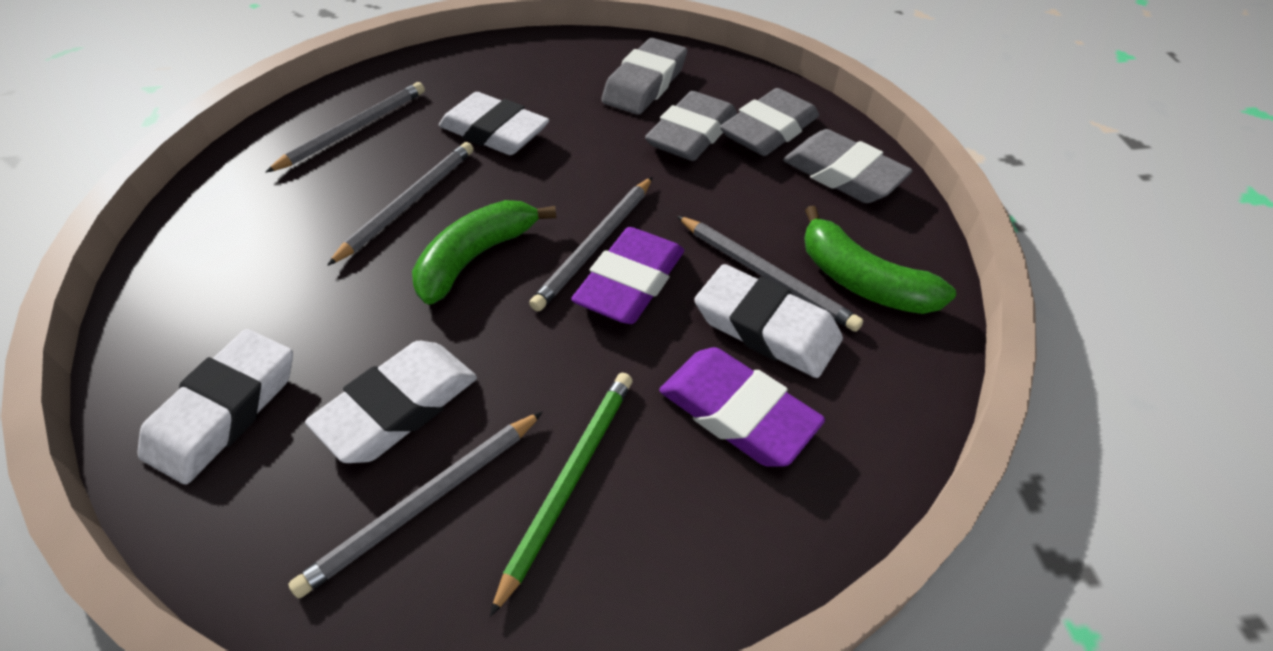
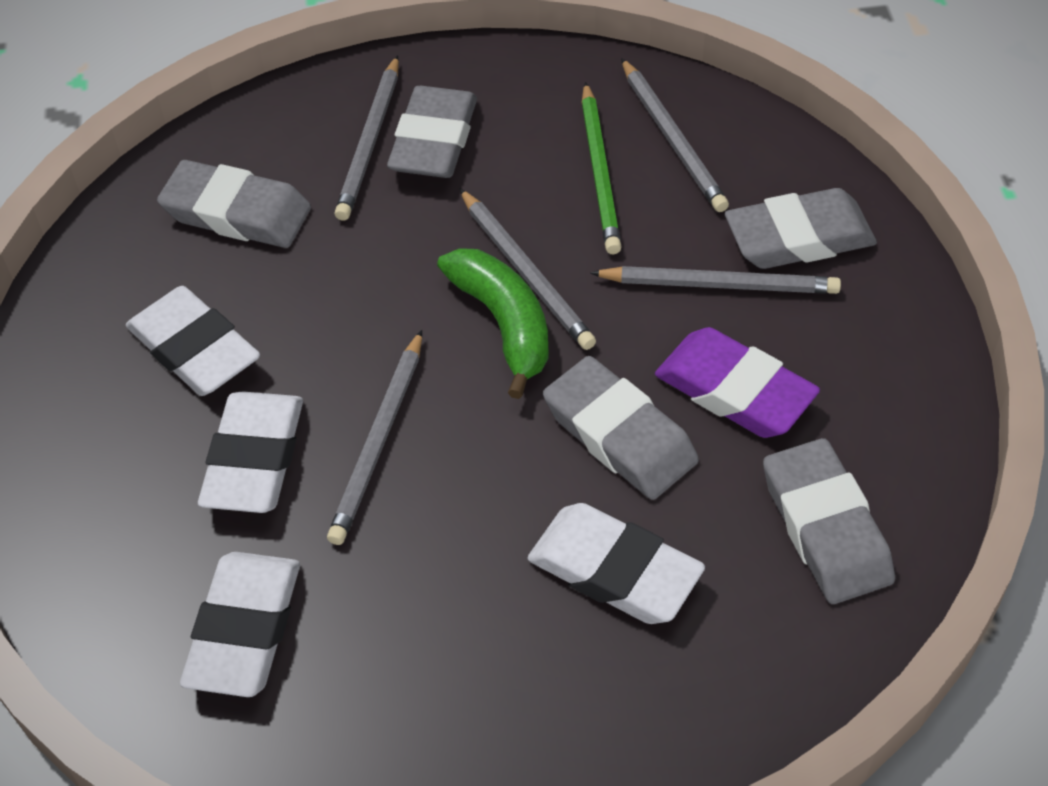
green banana: 2 -> 1
grey eraser: 4 -> 5
purple eraser: 2 -> 1

